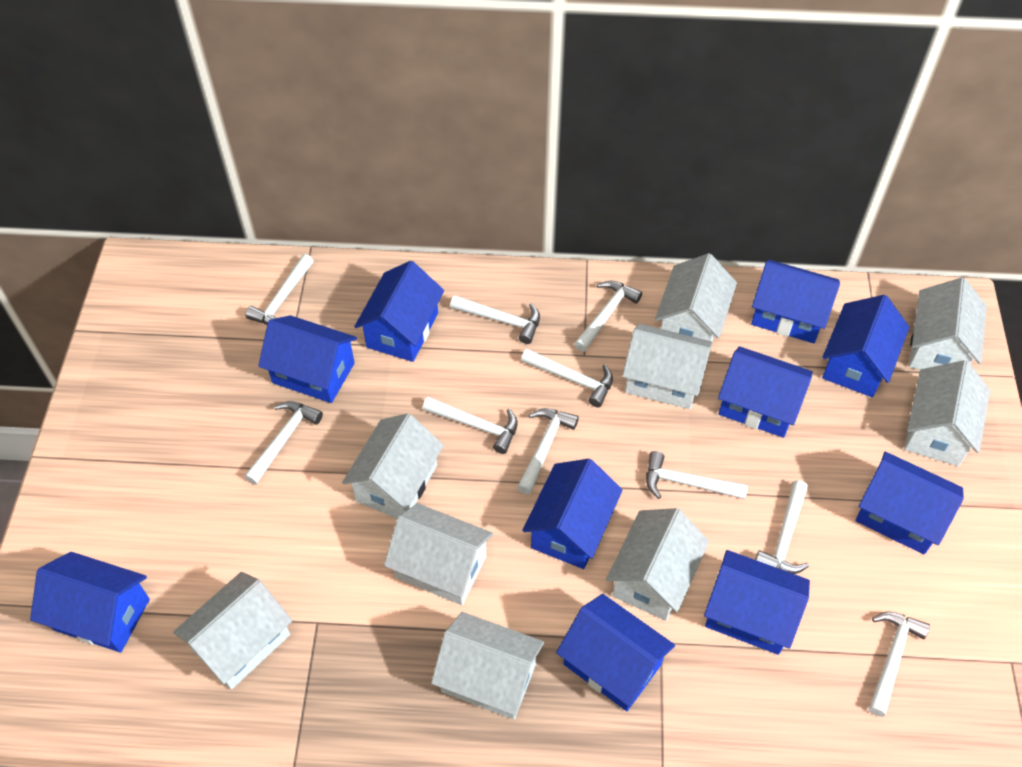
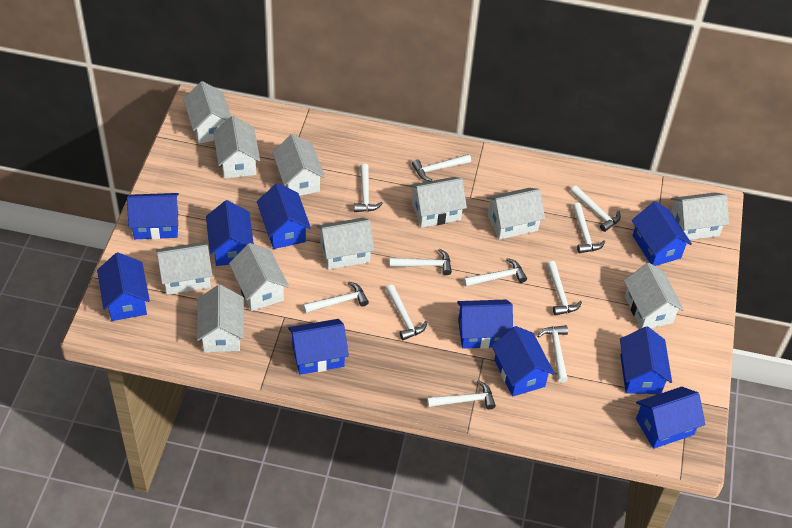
white hammer: 10 -> 11
white house: 9 -> 11

